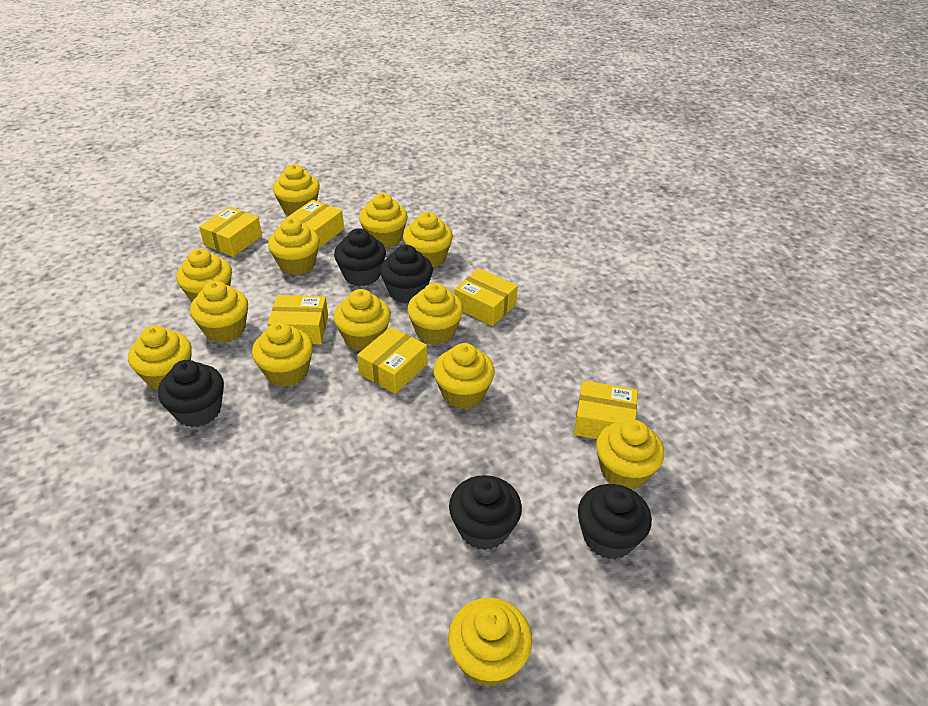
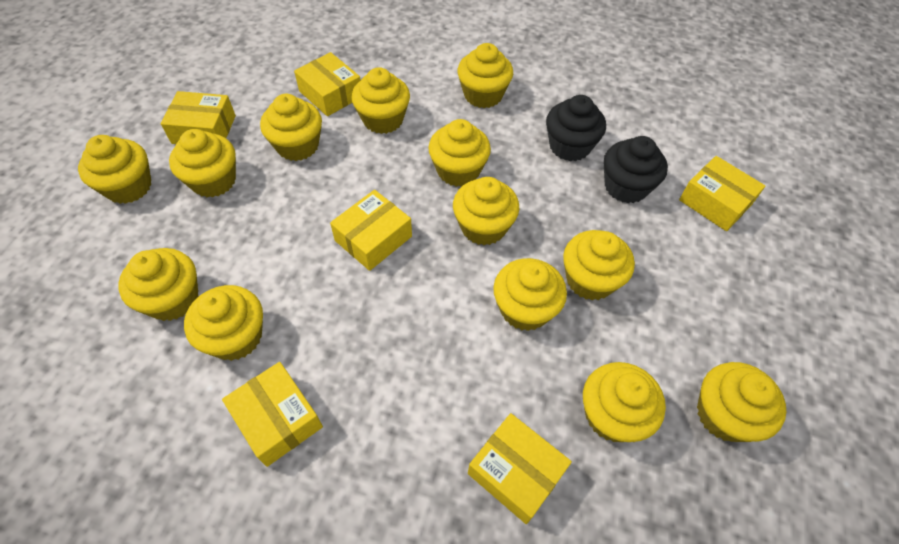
black cupcake: 5 -> 2

